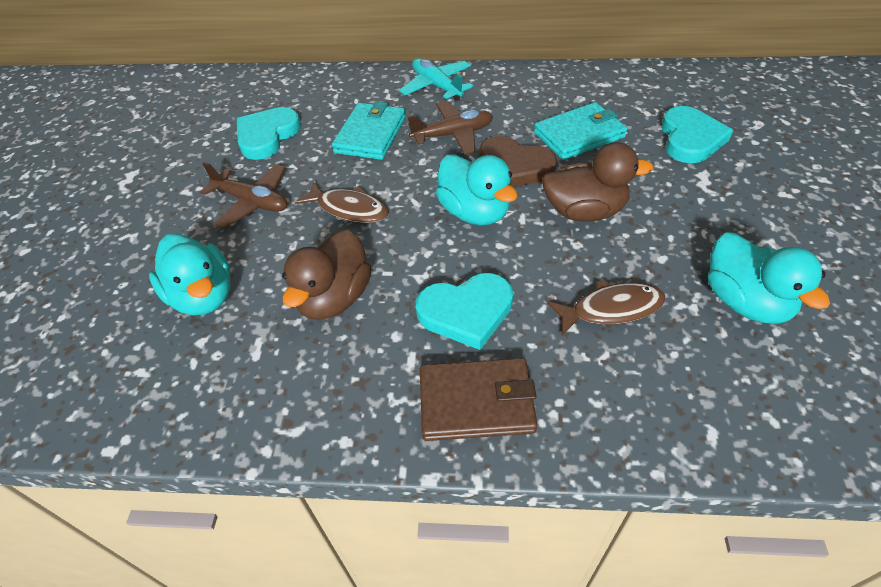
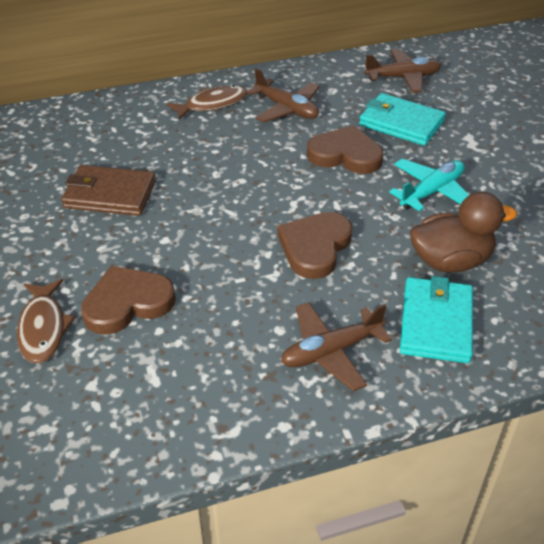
brown duck: 2 -> 1
brown heart: 1 -> 3
brown plane: 2 -> 3
turquoise duck: 3 -> 0
turquoise heart: 3 -> 0

